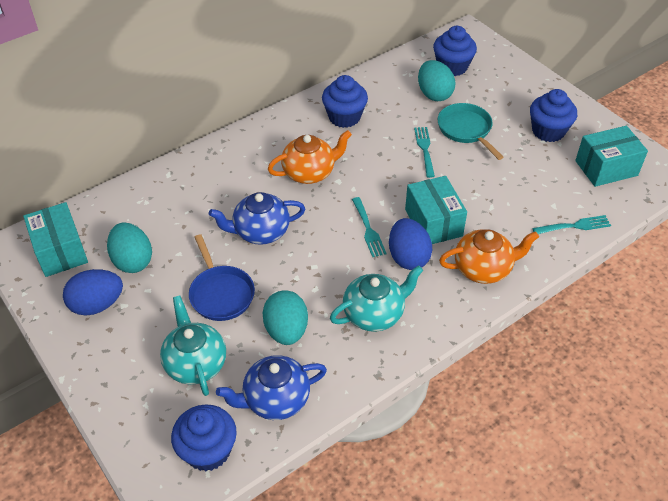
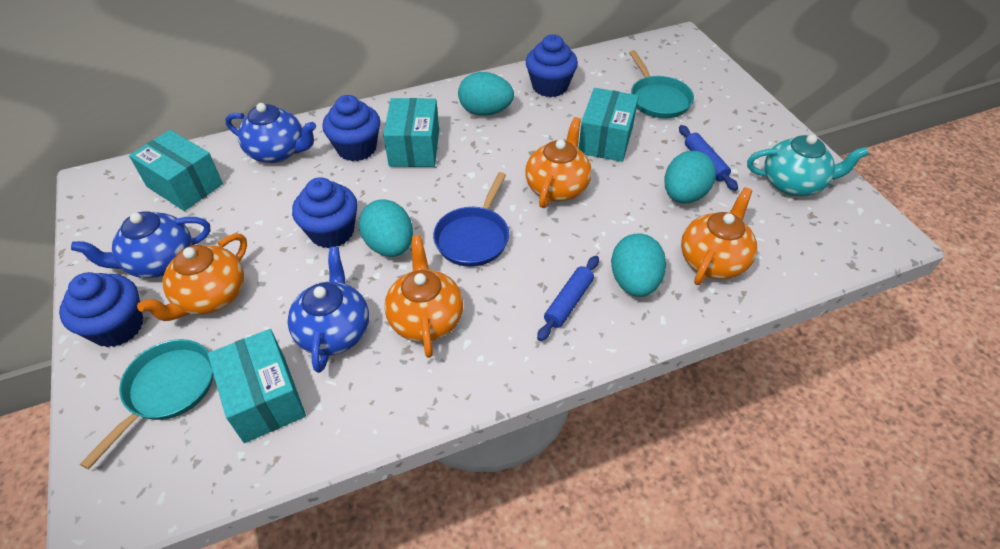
blue egg: 2 -> 0
blue rolling pin: 0 -> 2
blue teapot: 2 -> 3
orange teapot: 2 -> 4
turquoise box: 3 -> 4
turquoise egg: 3 -> 4
turquoise fork: 3 -> 0
turquoise pan: 1 -> 2
turquoise teapot: 2 -> 1

